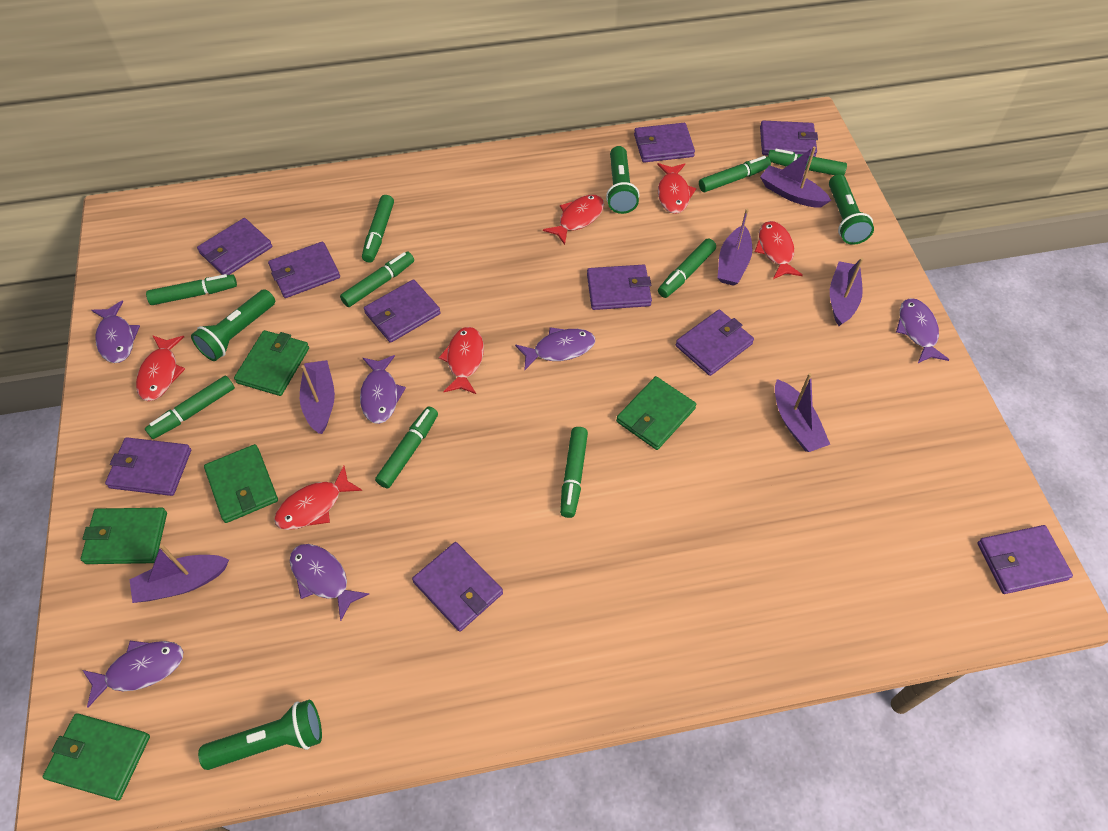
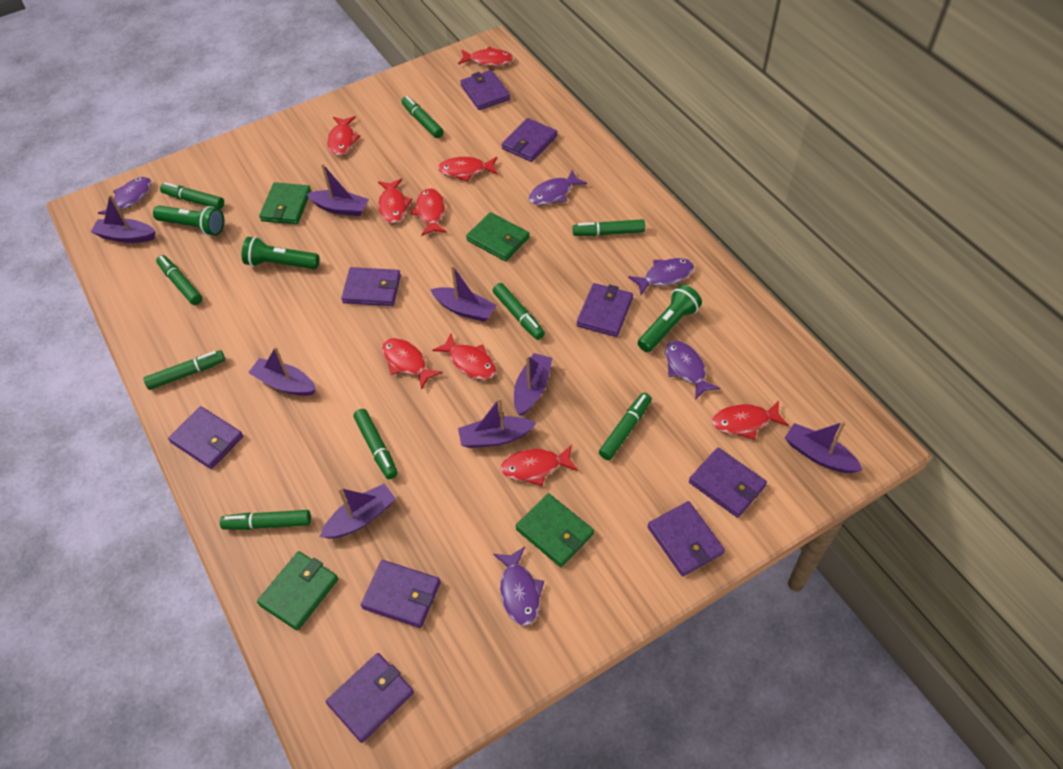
green flashlight: 4 -> 3
green wallet: 5 -> 4
purple boat: 6 -> 8
purple fish: 6 -> 5
purple wallet: 10 -> 9
red fish: 6 -> 9

